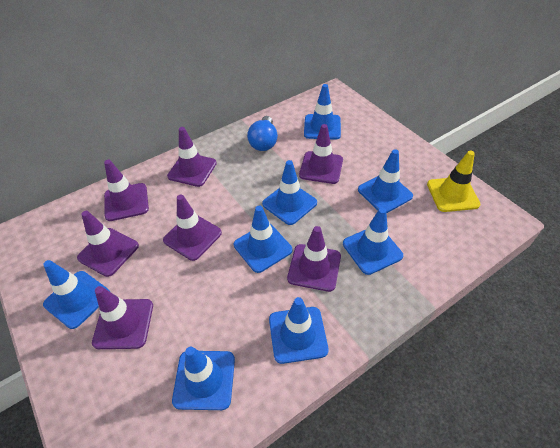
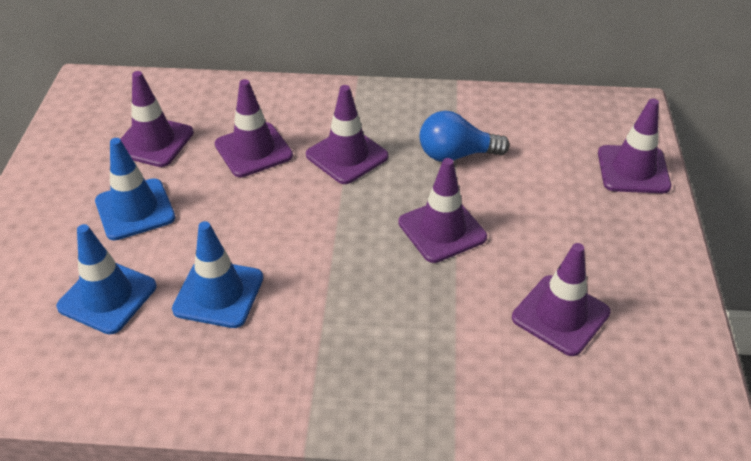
blue traffic cone: 8 -> 3
purple traffic cone: 7 -> 6
yellow traffic cone: 1 -> 0

